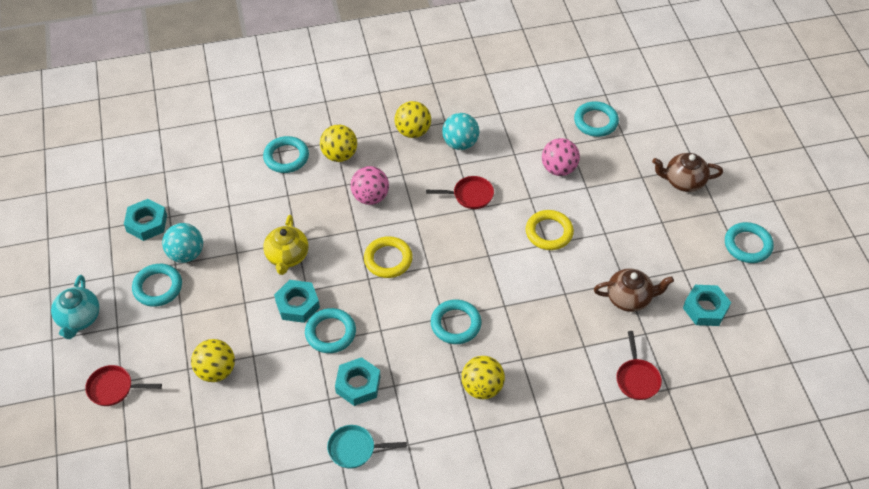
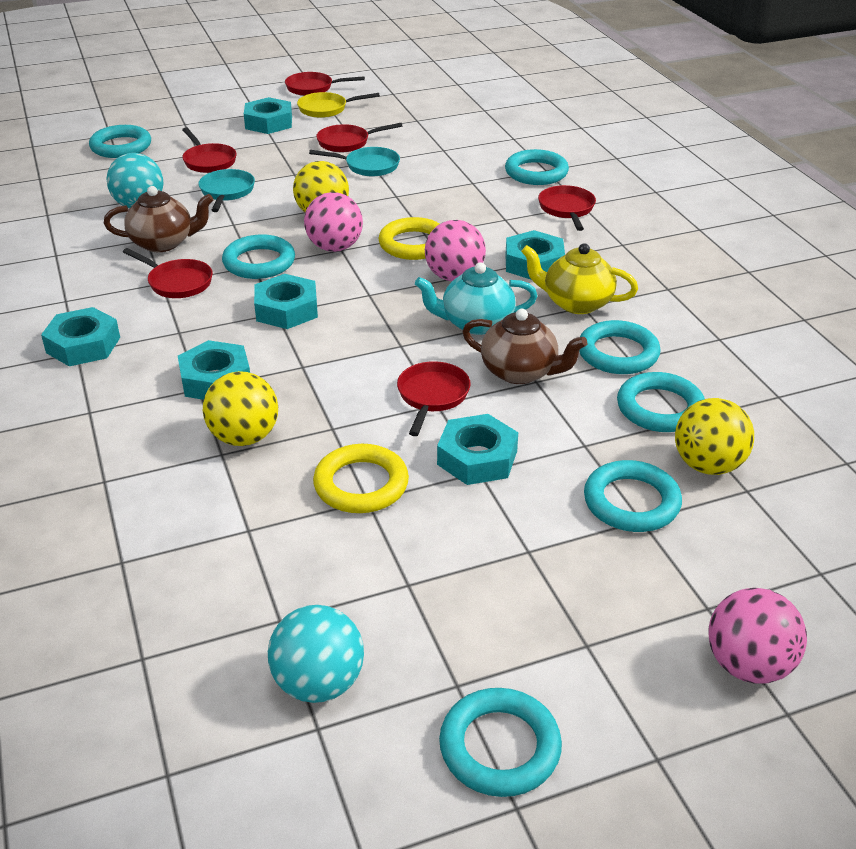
pink ball: 2 -> 3
red pan: 3 -> 6
turquoise nut: 4 -> 6
turquoise pan: 1 -> 2
turquoise ring: 6 -> 7
yellow ball: 4 -> 3
yellow pan: 0 -> 1

